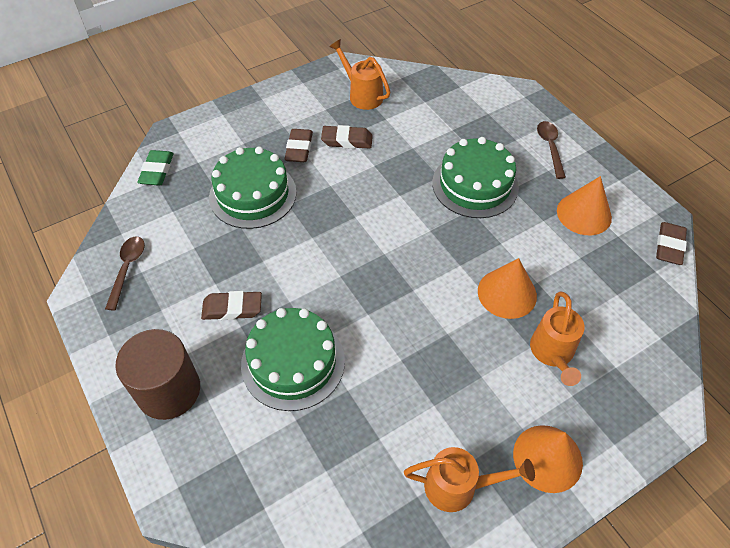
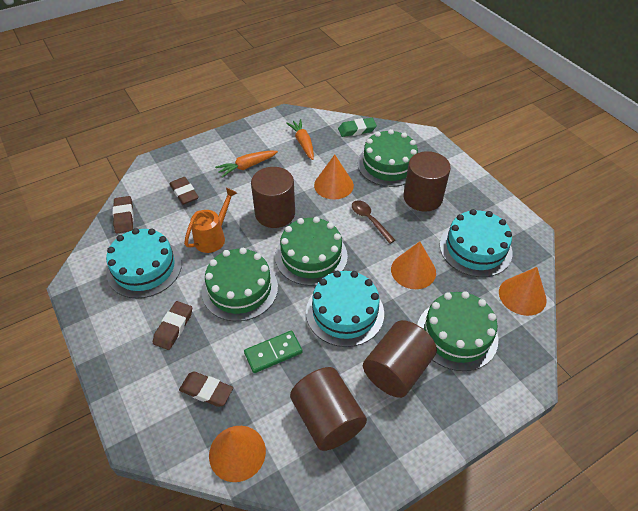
brown cylinder: 1 -> 4
brown spoon: 2 -> 1
green cake: 3 -> 4
green domino: 0 -> 1
orange carrot: 0 -> 2
orange cone: 3 -> 4
orange watering can: 3 -> 1
turquoise cake: 0 -> 3

